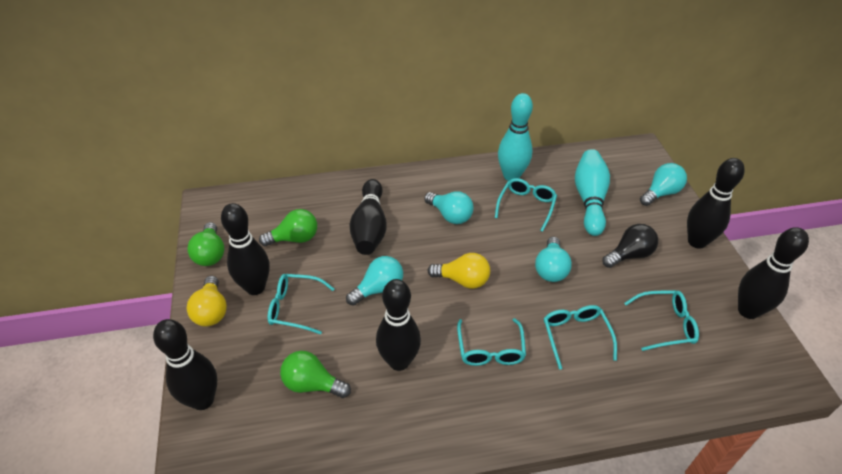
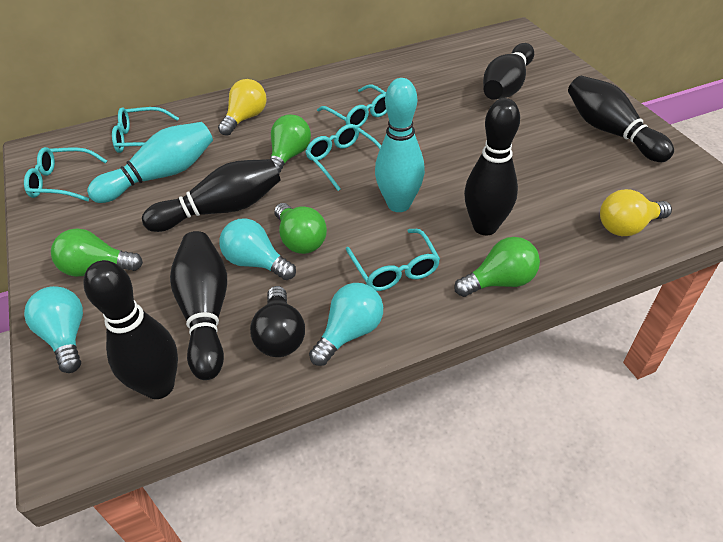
green light bulb: 3 -> 4
turquoise light bulb: 4 -> 3

